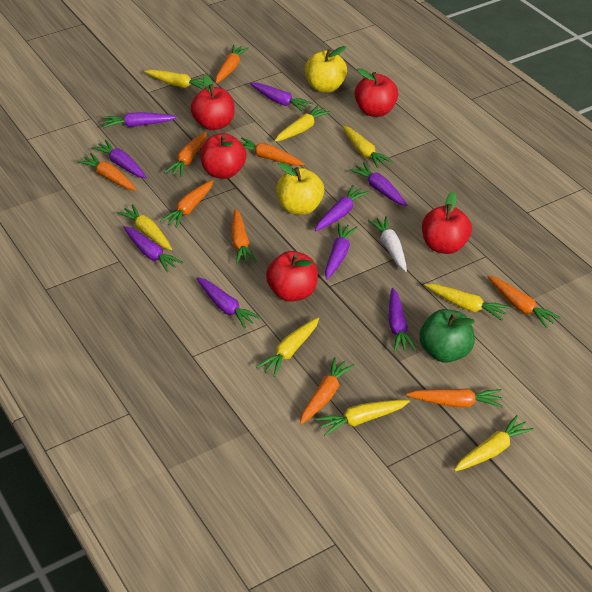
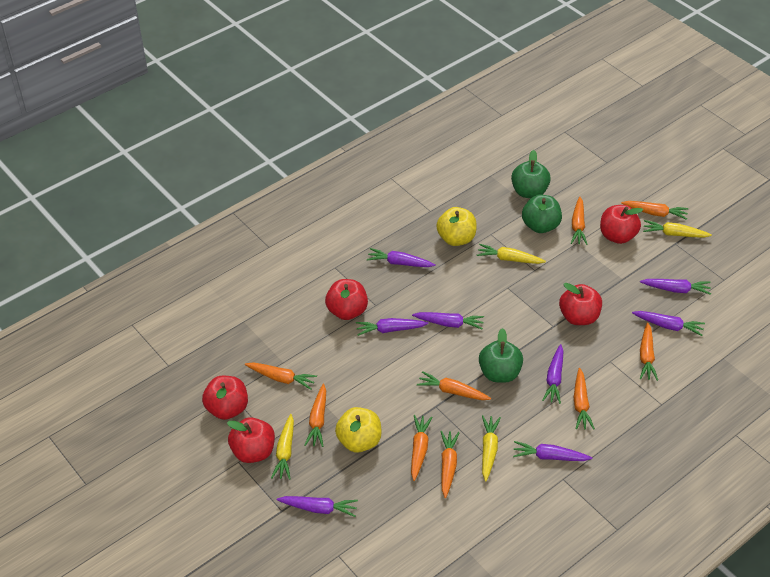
green apple: 1 -> 3
purple carrot: 9 -> 8
white carrot: 1 -> 0
yellow carrot: 8 -> 4

